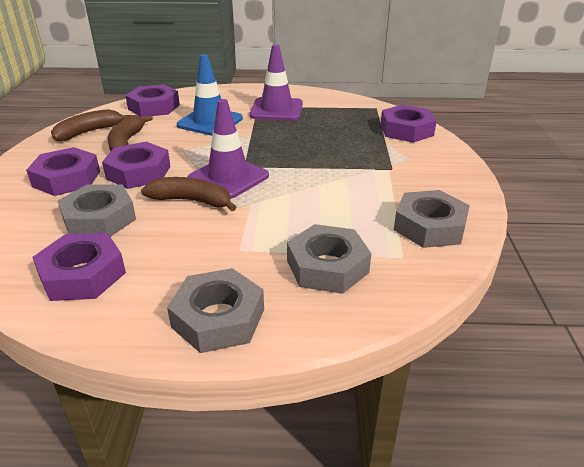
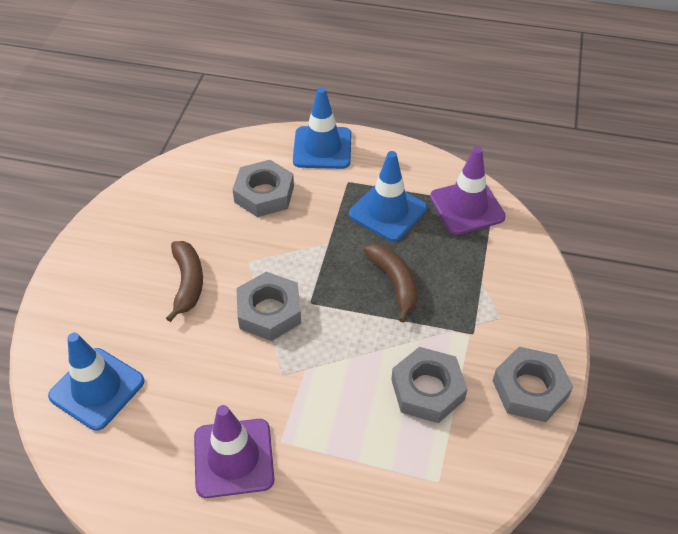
blue traffic cone: 1 -> 3
brown banana: 3 -> 2
purple nut: 5 -> 0

